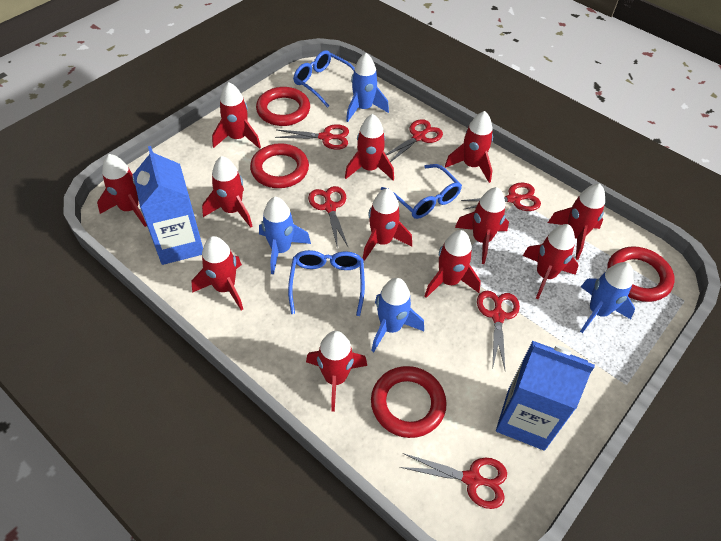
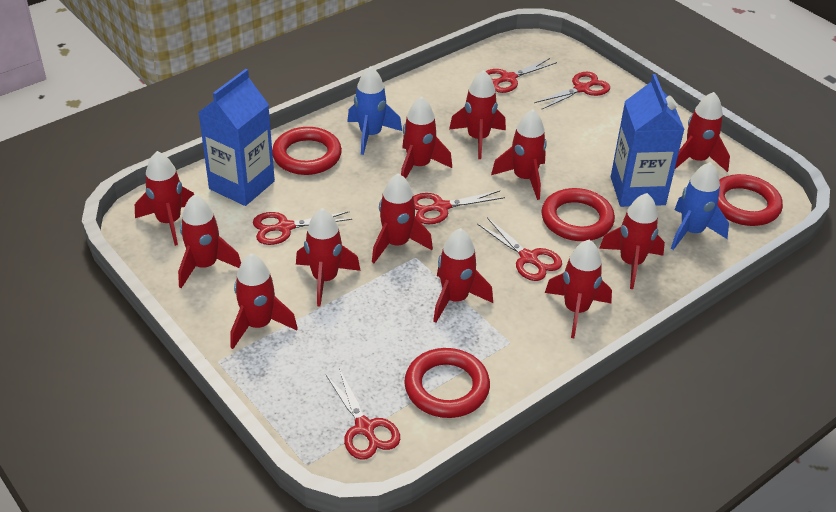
blue glasses: 3 -> 0
blue rocket: 4 -> 2

